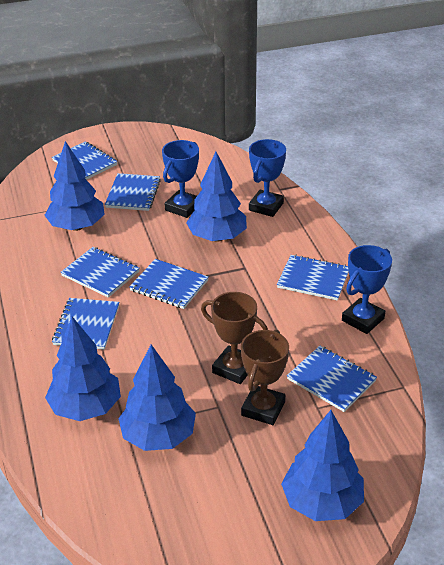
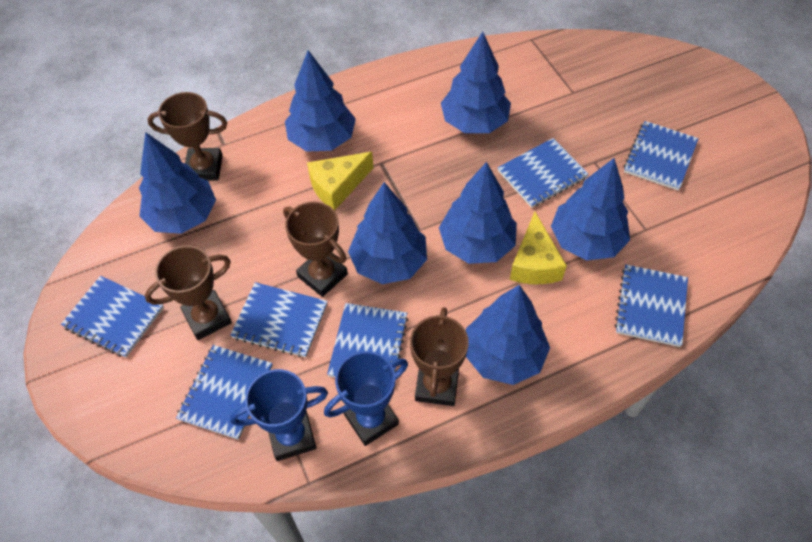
blue tree: 5 -> 7
blue trophy: 3 -> 2
brown trophy: 2 -> 4
yellow cheese: 0 -> 2

